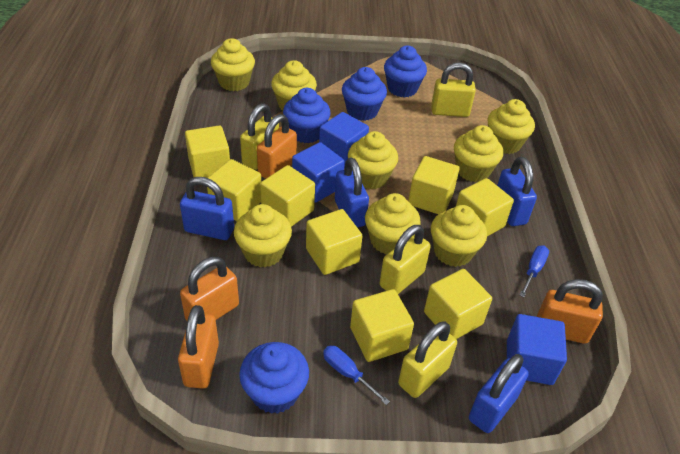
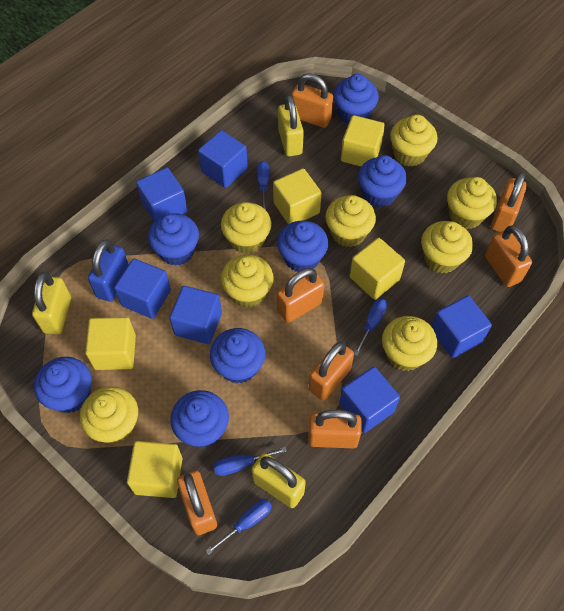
blue cube: 3 -> 6
blue cupcake: 4 -> 7
blue padlock: 4 -> 1
blue screwdriver: 2 -> 4
orange padlock: 4 -> 7
yellow cube: 8 -> 5
yellow padlock: 4 -> 3

